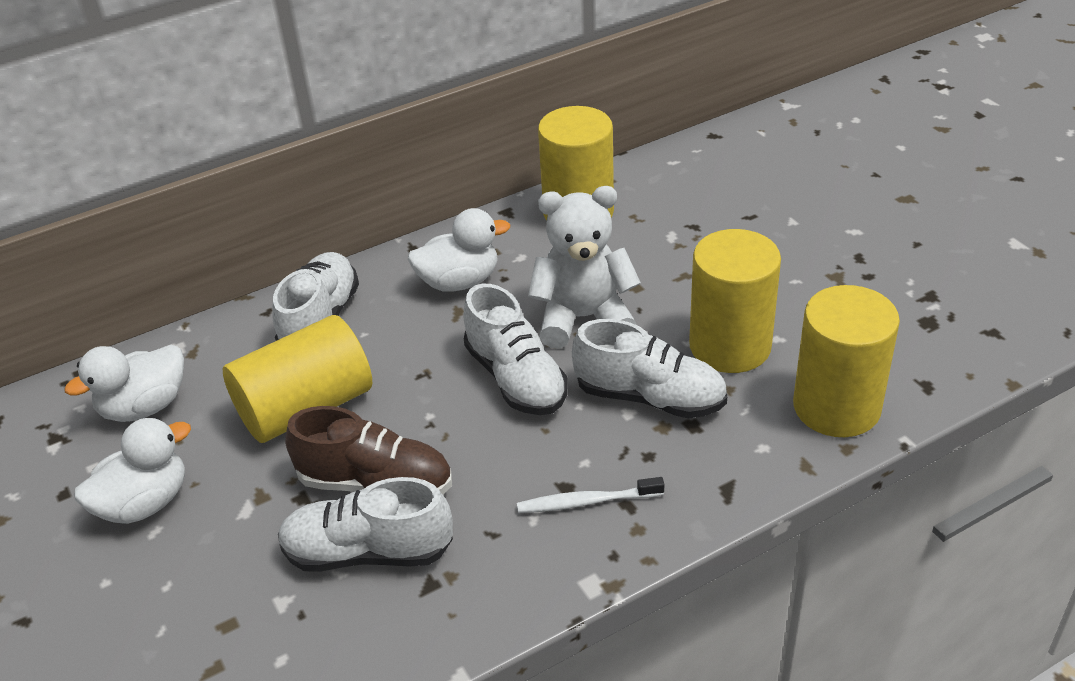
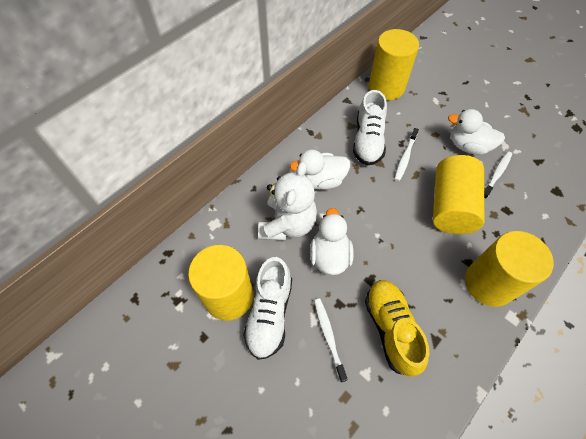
brown shoe: 1 -> 0
white shoe: 4 -> 2
white toothbrush: 1 -> 3
yellow shoe: 0 -> 1

